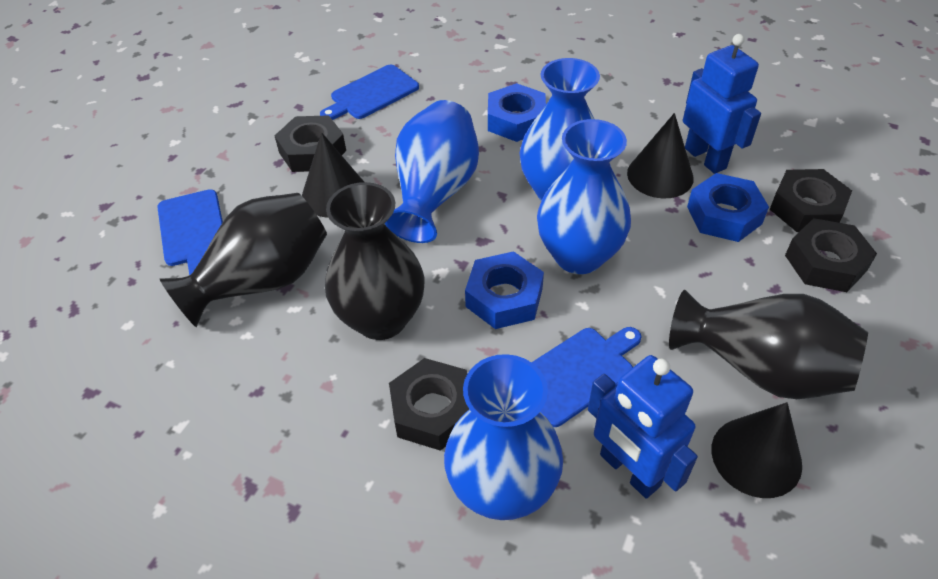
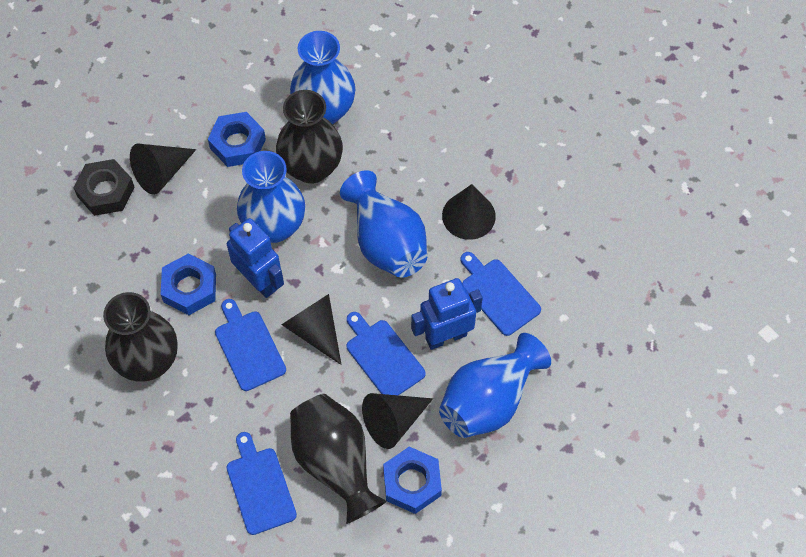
black cone: 3 -> 4
black nut: 4 -> 1
blue cutting board: 3 -> 4

